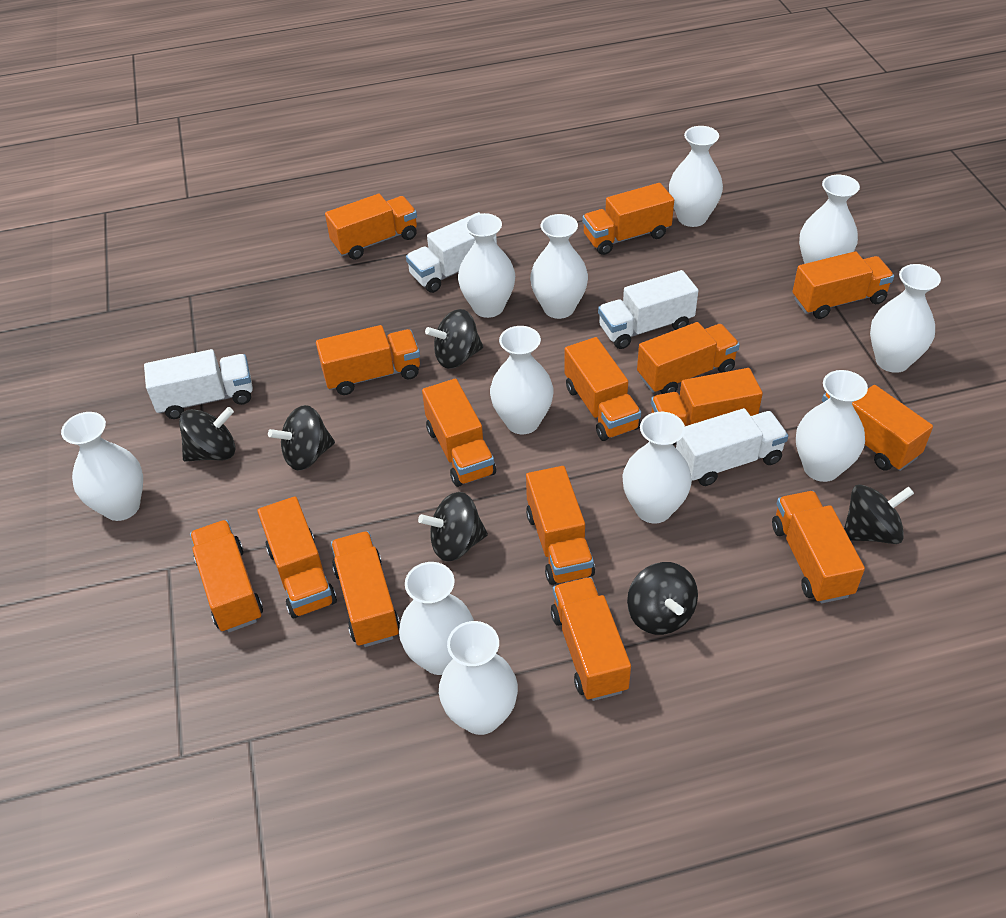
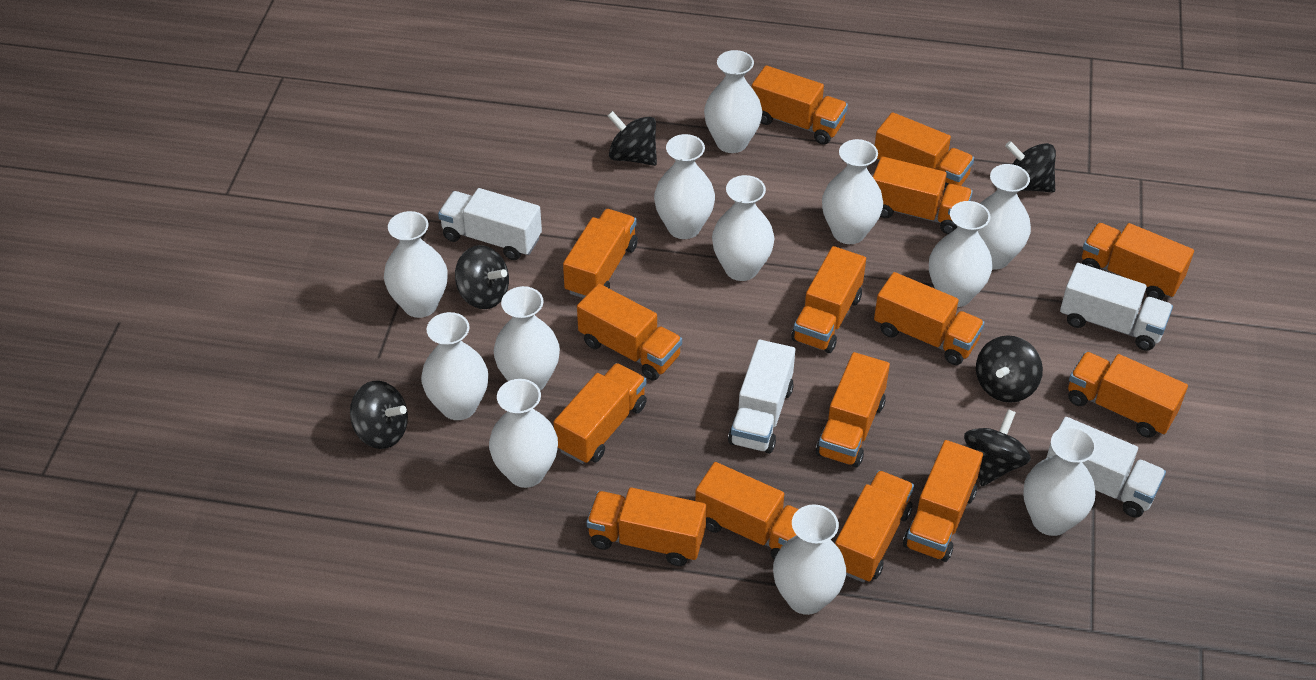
white vase: 11 -> 12

